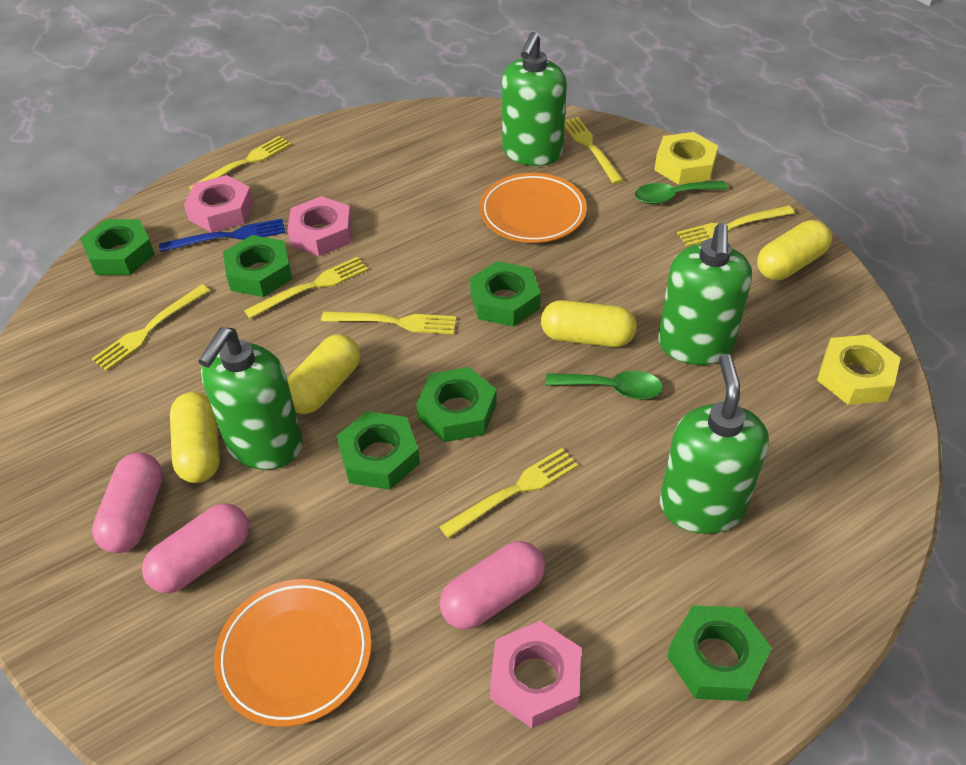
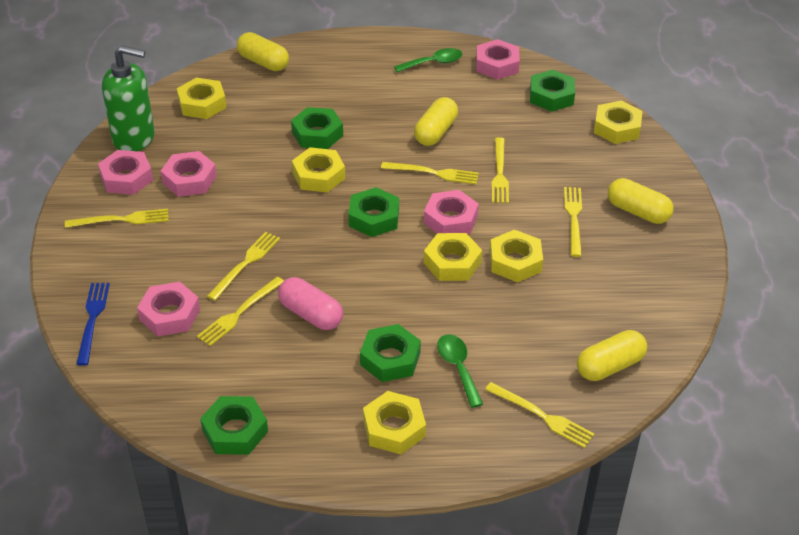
green nut: 6 -> 5
green soap dispenser: 4 -> 1
orange plate: 2 -> 0
pink capsule: 3 -> 1
pink nut: 3 -> 5
yellow nut: 2 -> 6

